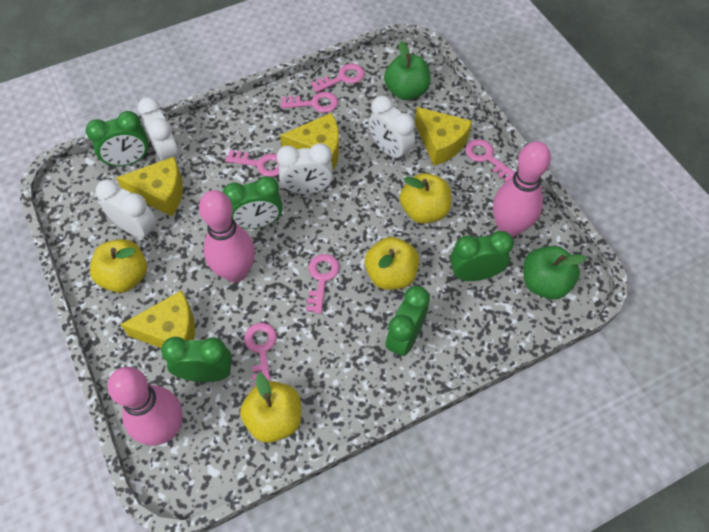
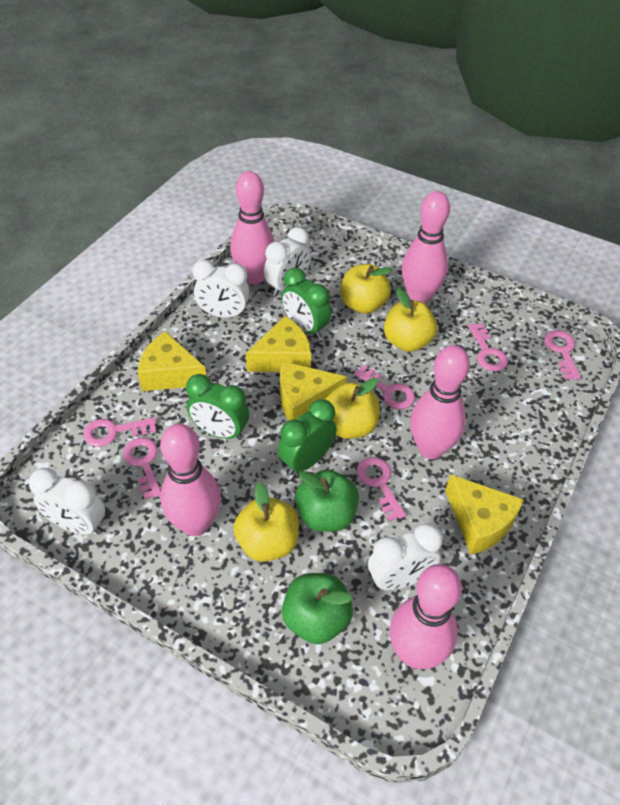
green clock: 5 -> 3
pink bowling pin: 3 -> 5

